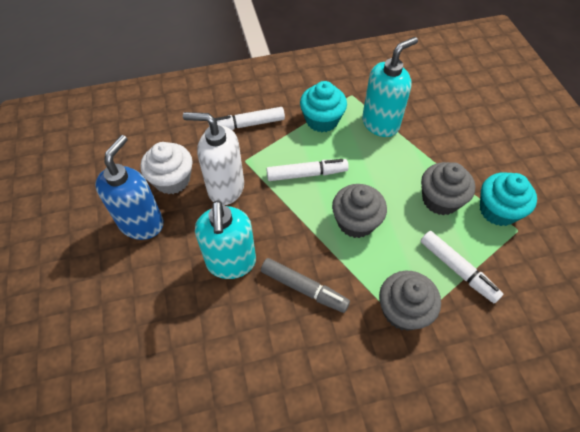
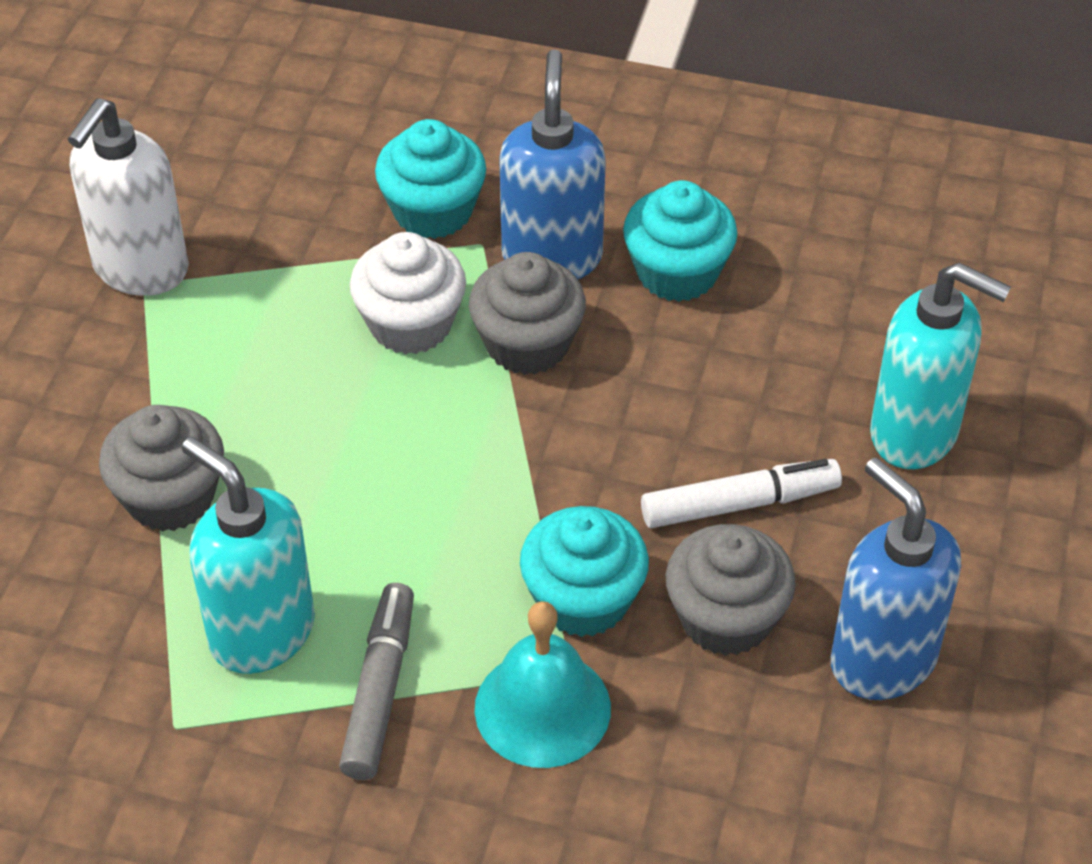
blue soap dispenser: 1 -> 2
turquoise bell: 0 -> 1
turquoise cupcake: 2 -> 3
white marker: 3 -> 1

